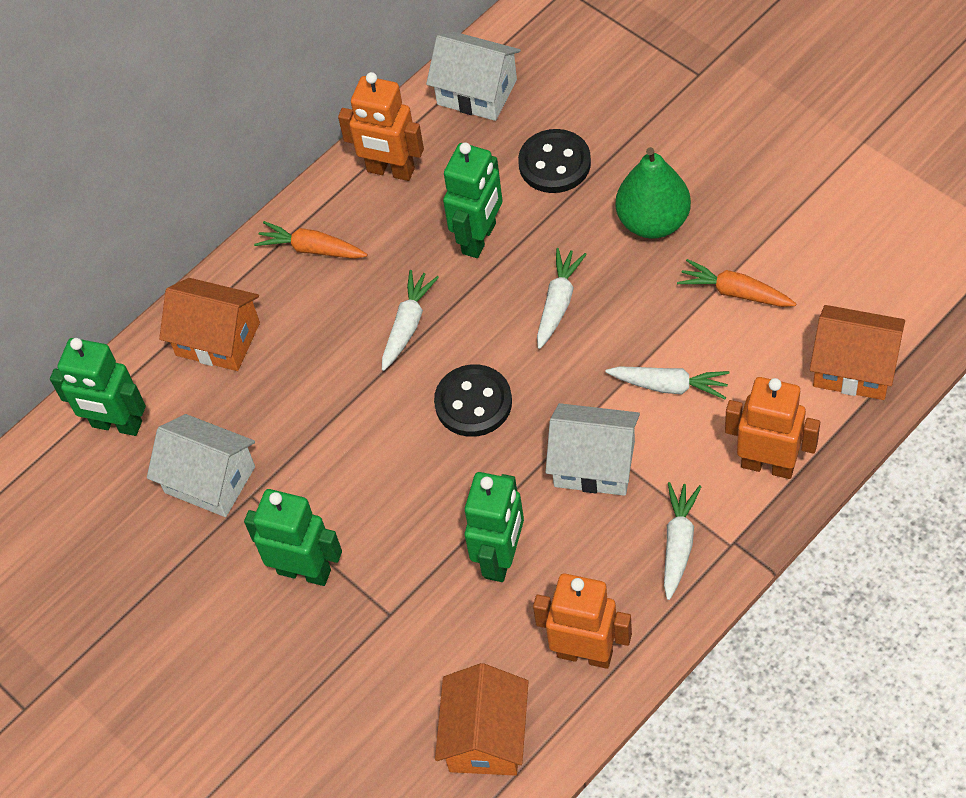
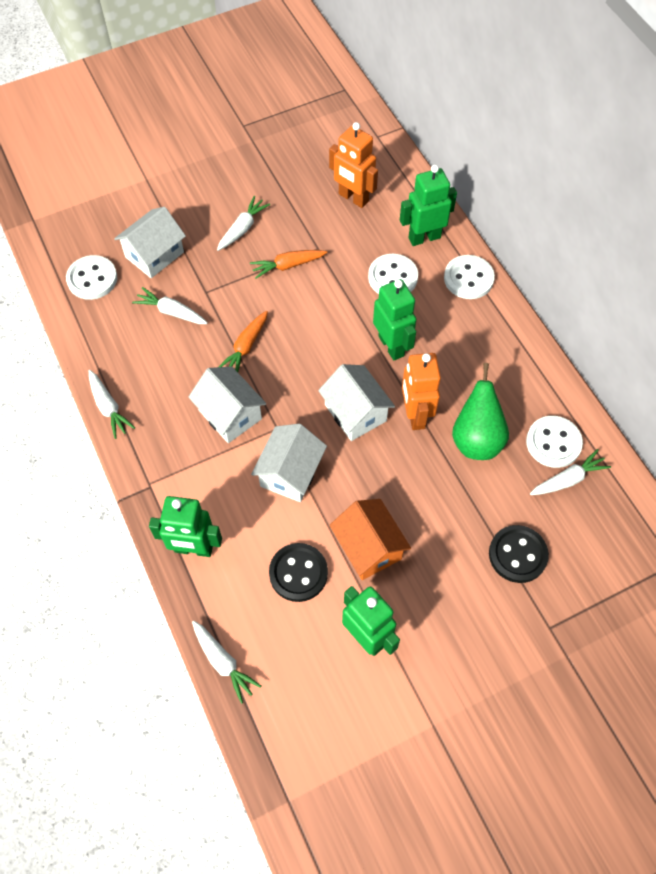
orange house: 3 -> 1
orange robot: 3 -> 2
white button: 0 -> 4
white carrot: 4 -> 5
white house: 3 -> 4

